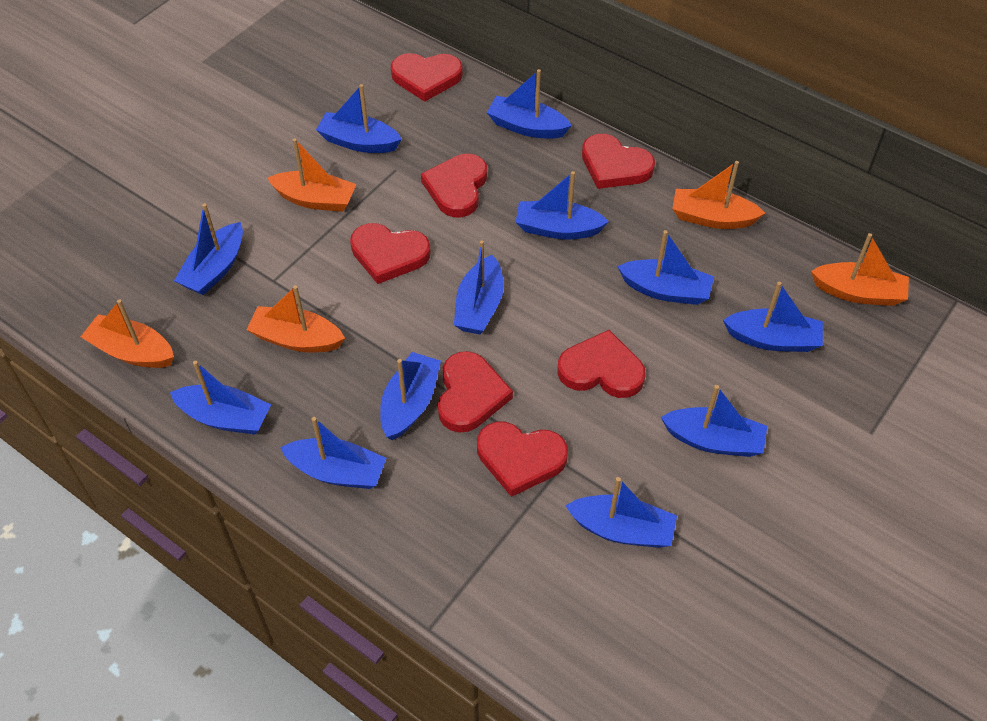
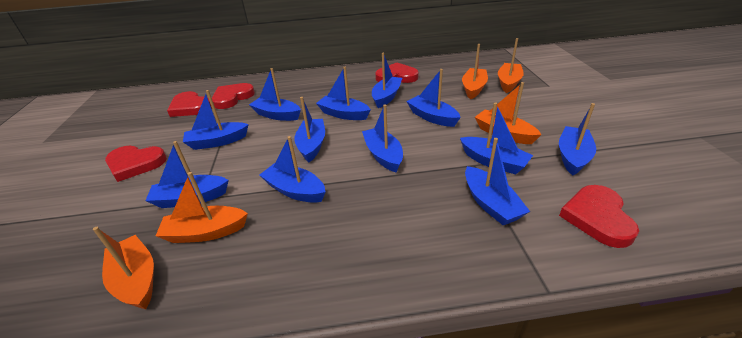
red heart: 7 -> 5

